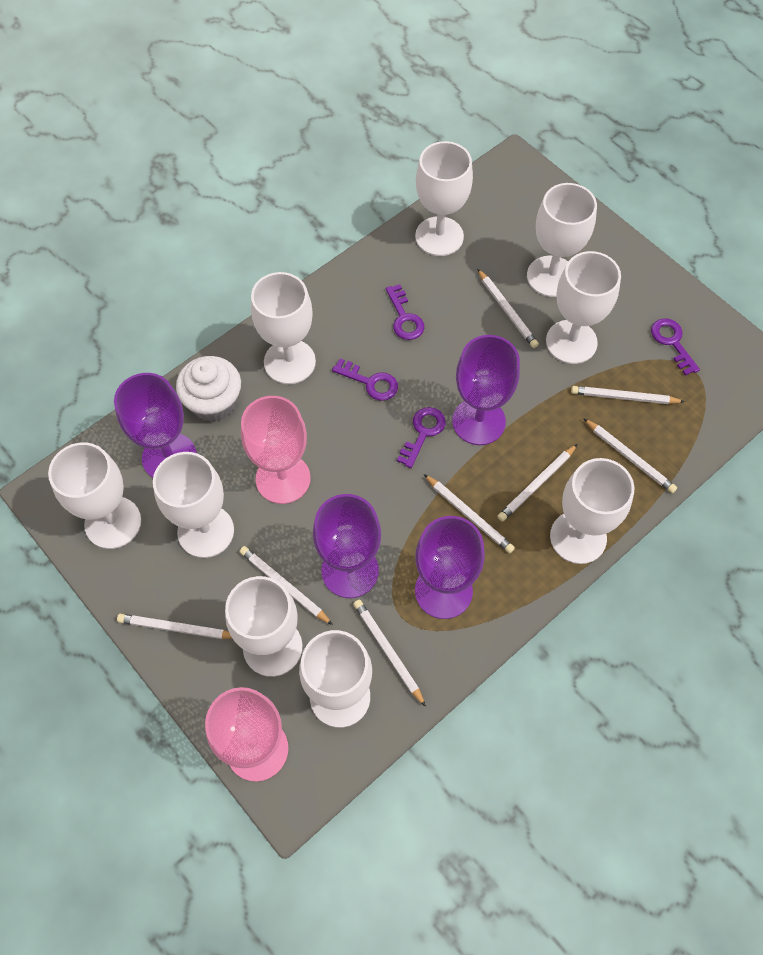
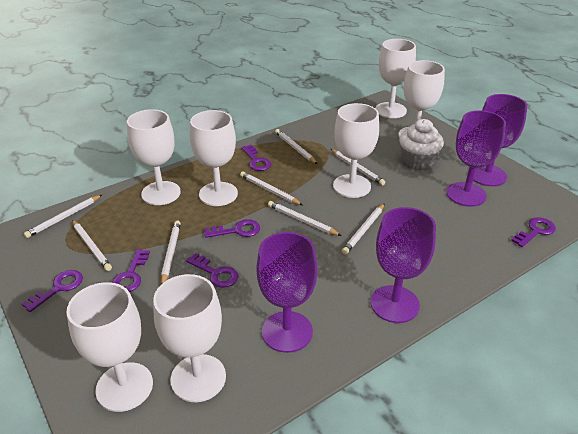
pink goblet: 2 -> 0
purple key: 4 -> 6
white goblet: 9 -> 7

